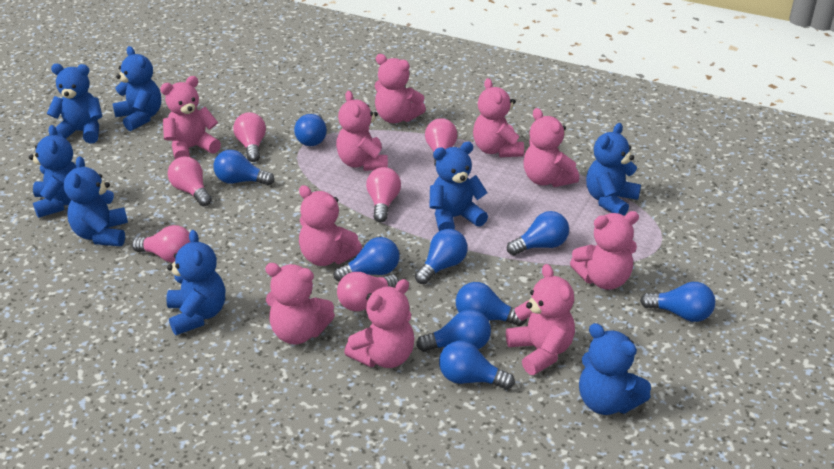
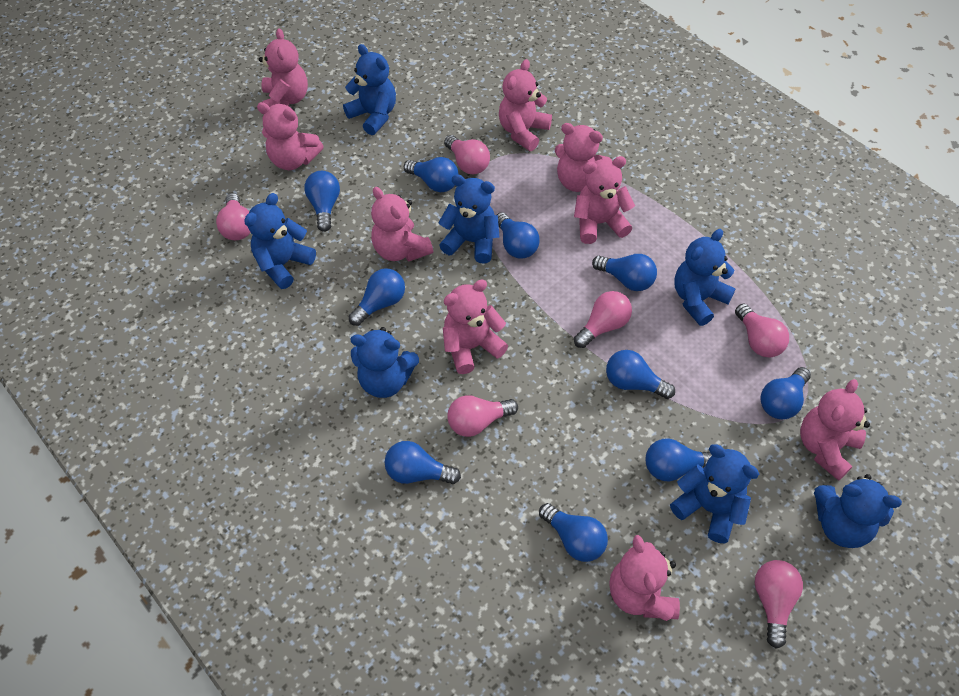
blue light bulb: 9 -> 10
blue teddy bear: 8 -> 7
pink teddy bear: 10 -> 9

